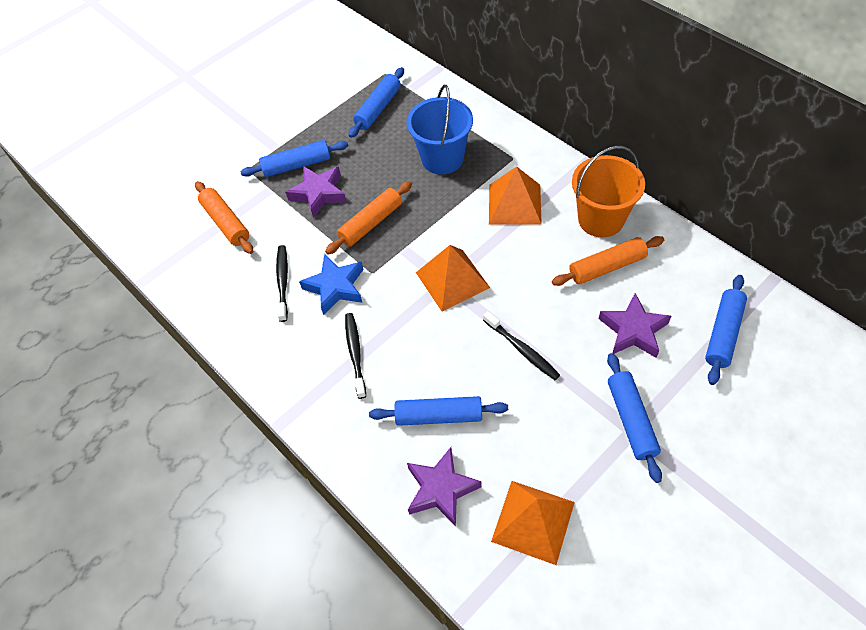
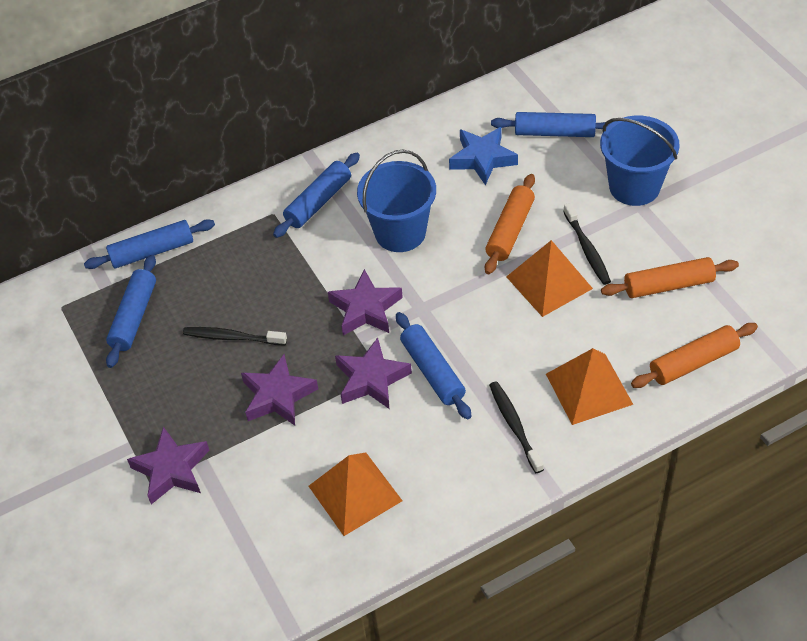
blue bucket: 1 -> 2
orange bucket: 1 -> 0
purple star: 3 -> 4

